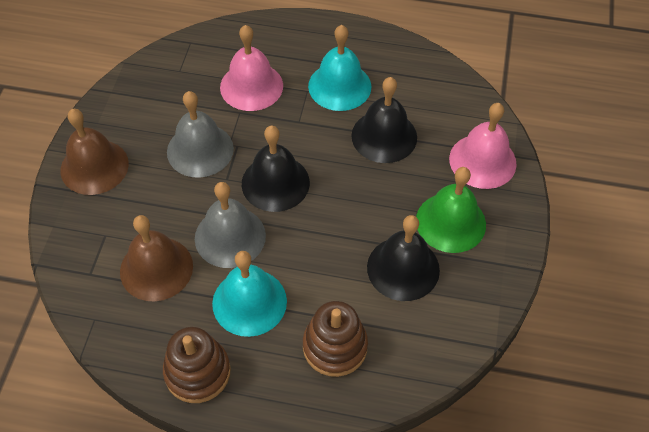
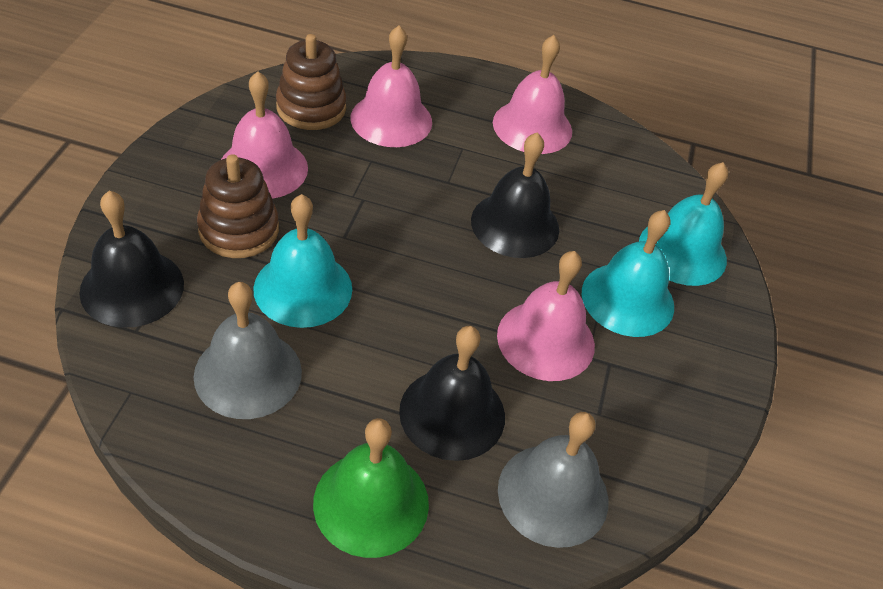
brown bell: 2 -> 0
pink bell: 2 -> 4
turquoise bell: 2 -> 3

